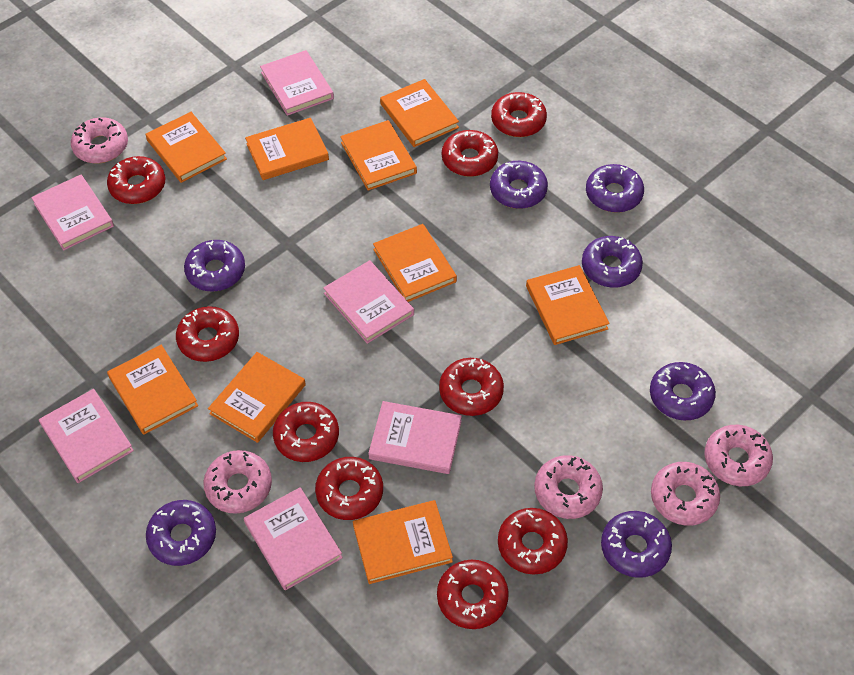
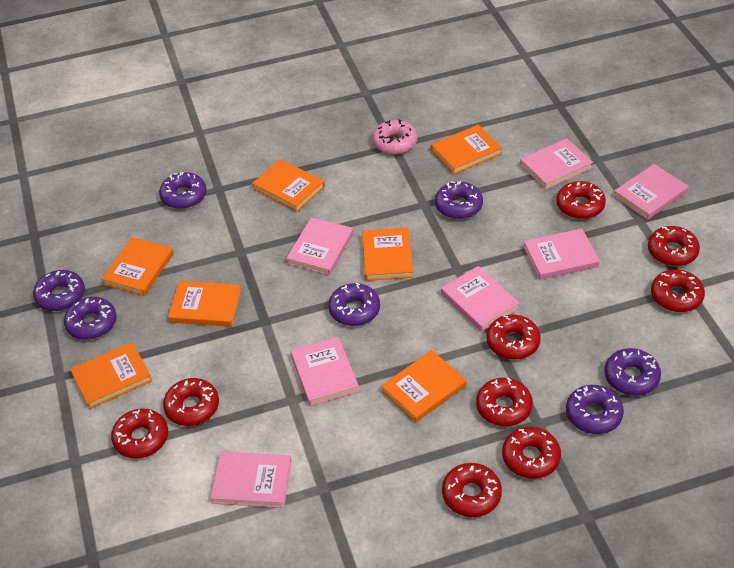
orange book: 9 -> 7
pink book: 6 -> 7
pink donut: 5 -> 1

